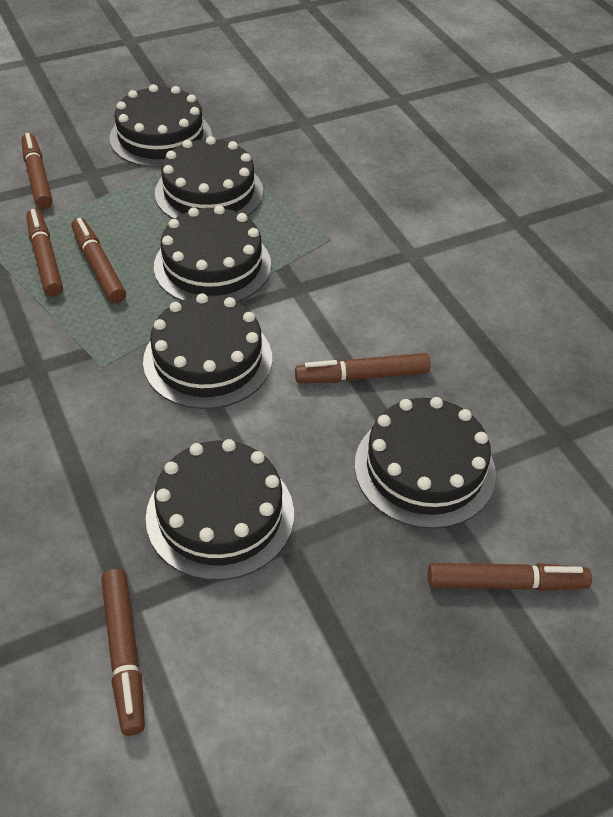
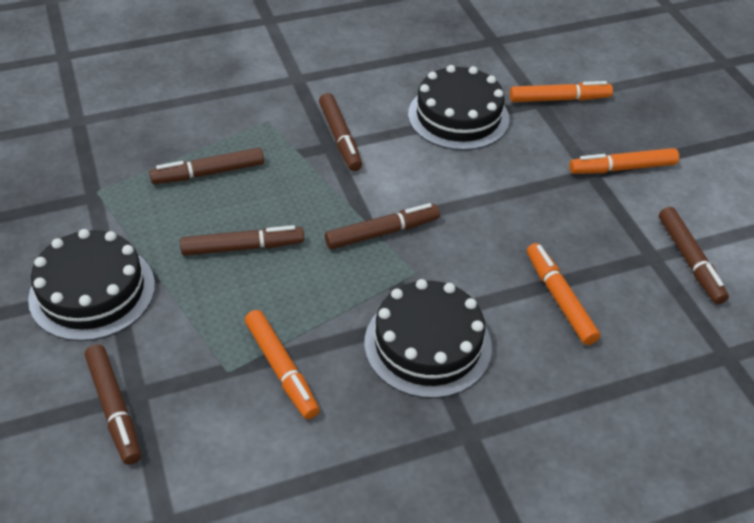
black cake: 6 -> 3
orange marker: 0 -> 4

